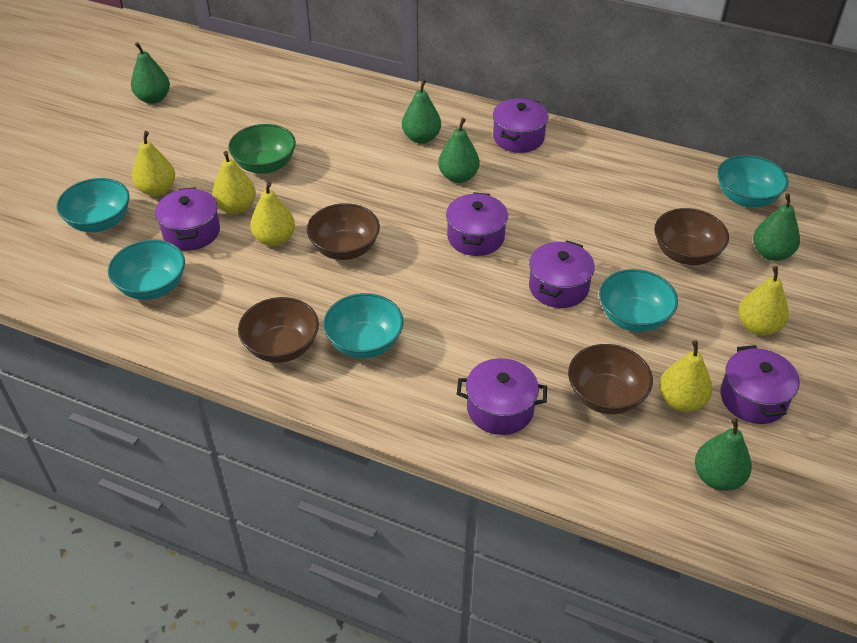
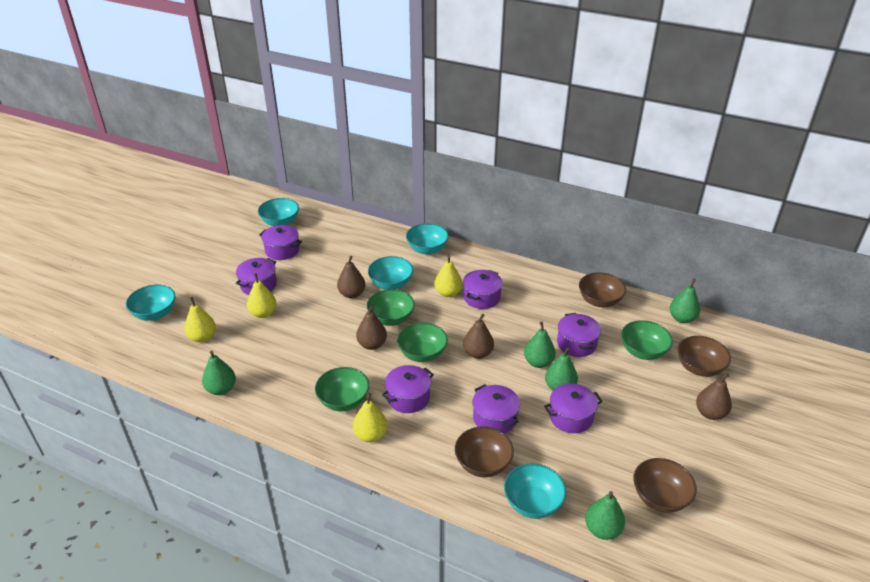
brown pear: 0 -> 4
green bowl: 1 -> 4
purple pot: 6 -> 7
yellow pear: 5 -> 4

